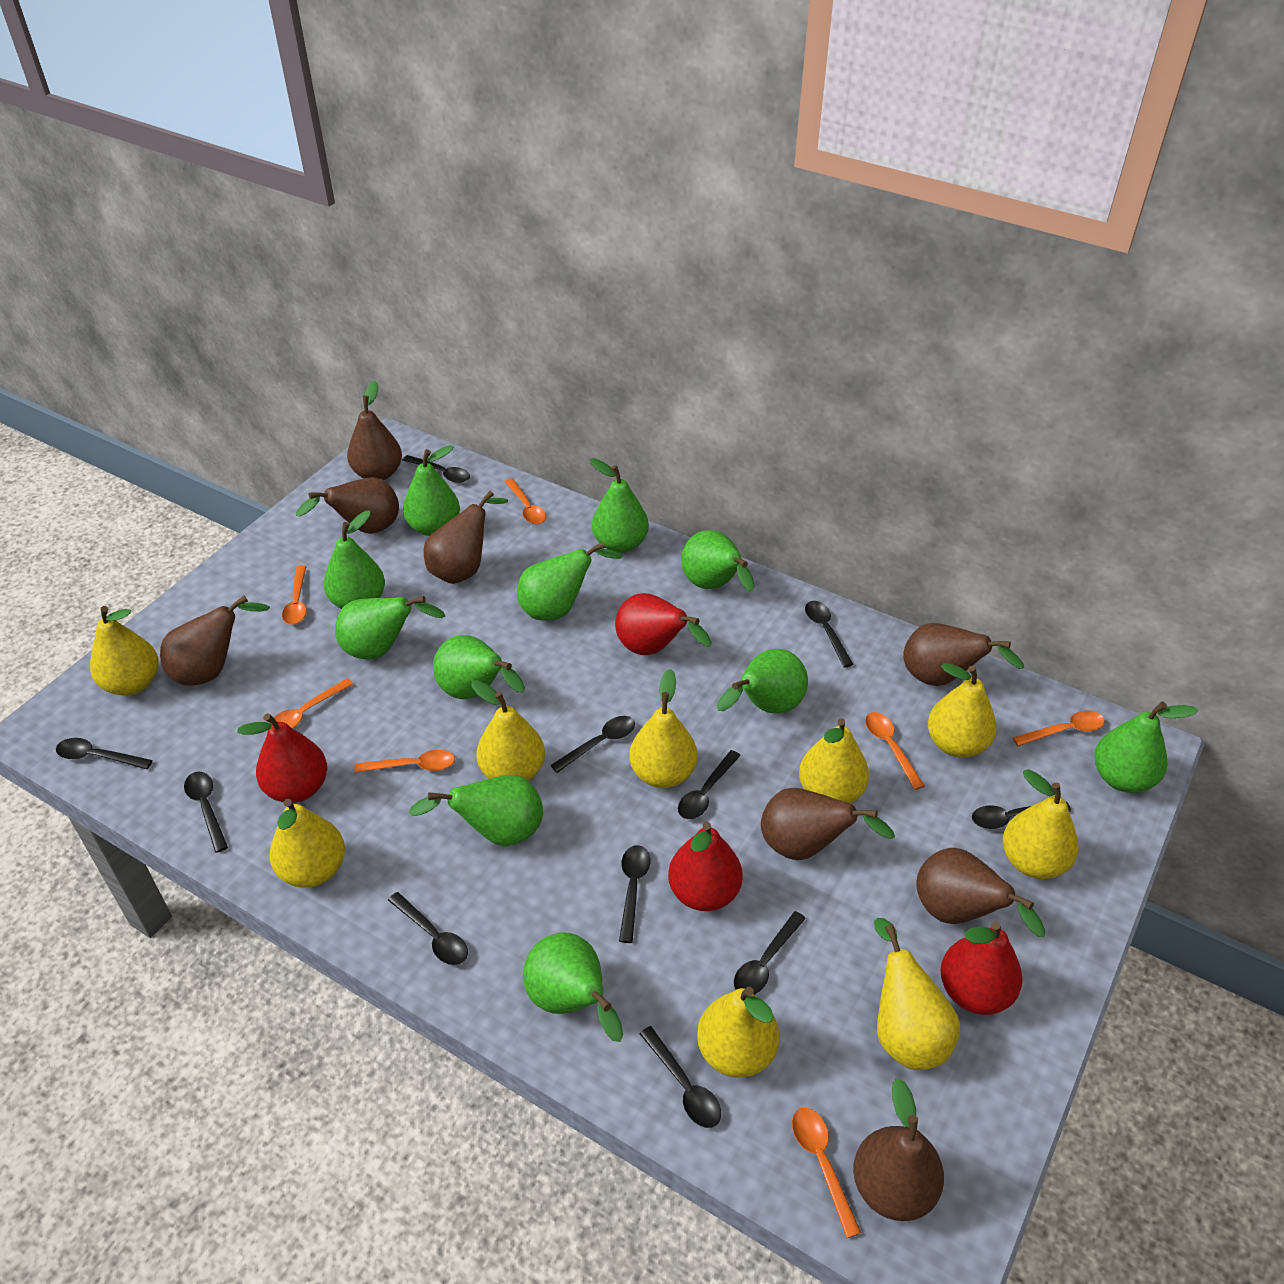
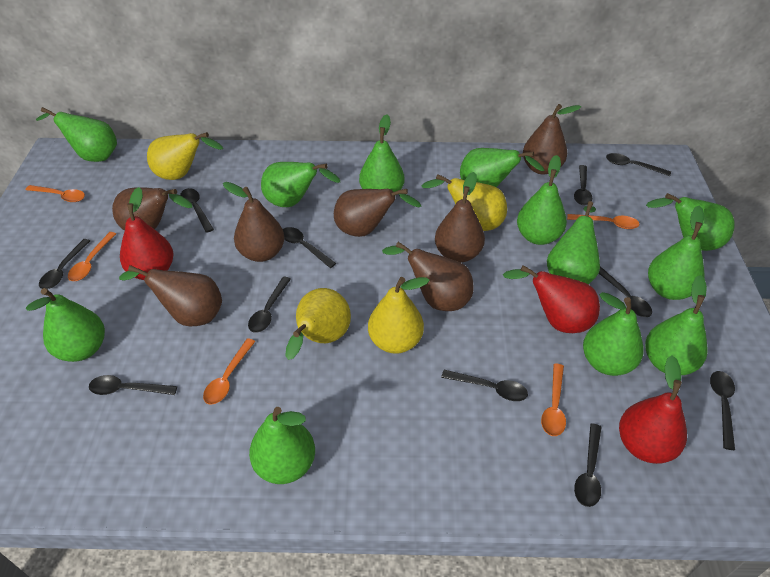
brown pear: 8 -> 7
green pear: 11 -> 12
orange spoon: 7 -> 5
red pear: 4 -> 3
yellow pear: 9 -> 4

